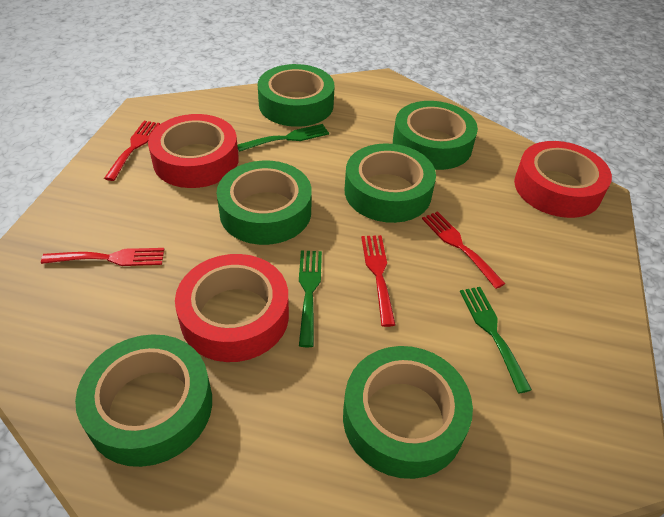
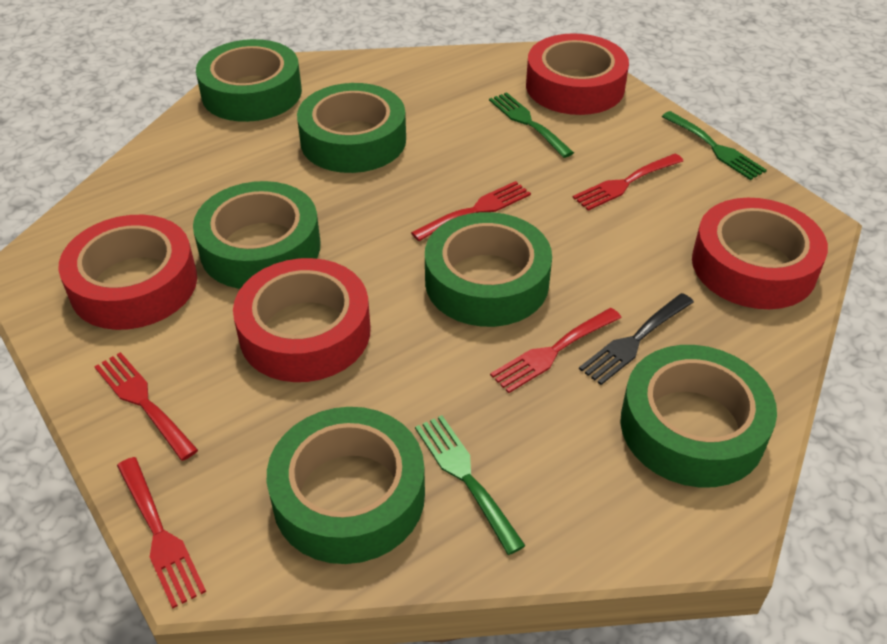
black fork: 0 -> 1
red fork: 4 -> 5
red tape: 3 -> 4

